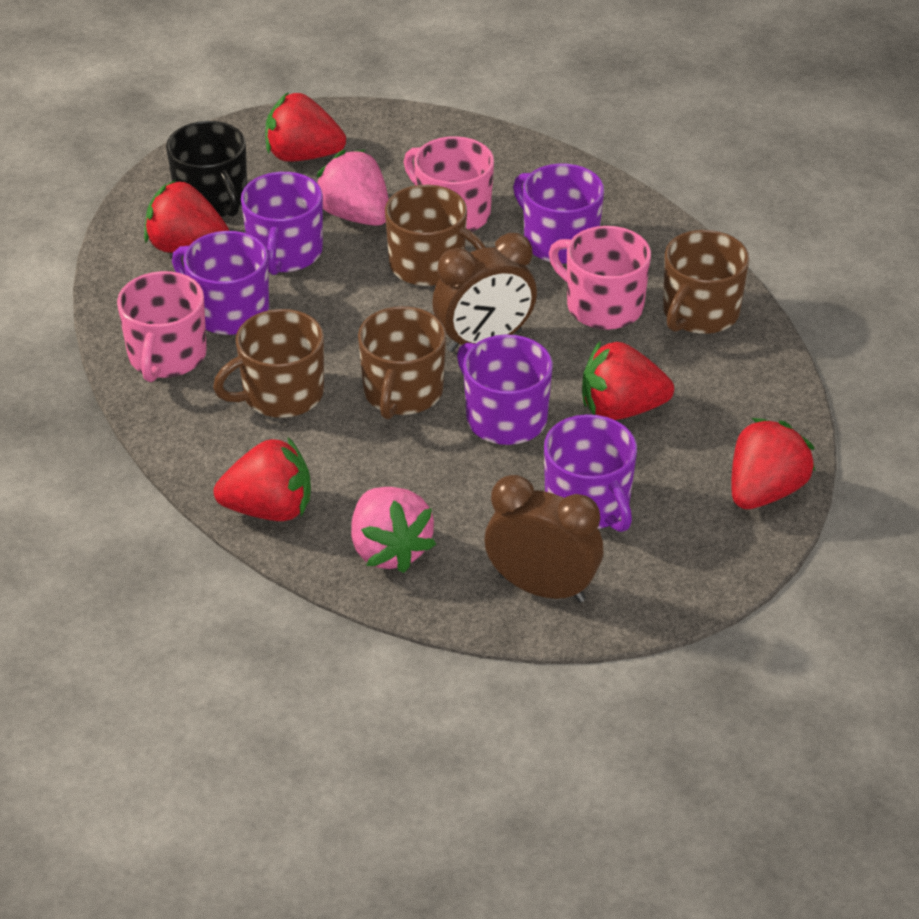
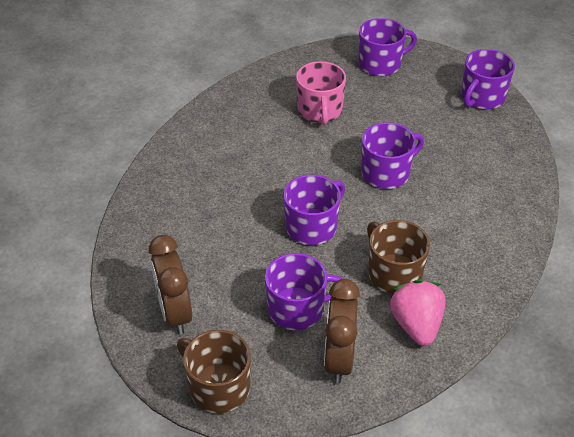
black mug: 1 -> 0
brown mug: 4 -> 2
pink mug: 3 -> 1
pink strawberry: 2 -> 1
red strawberry: 5 -> 0

